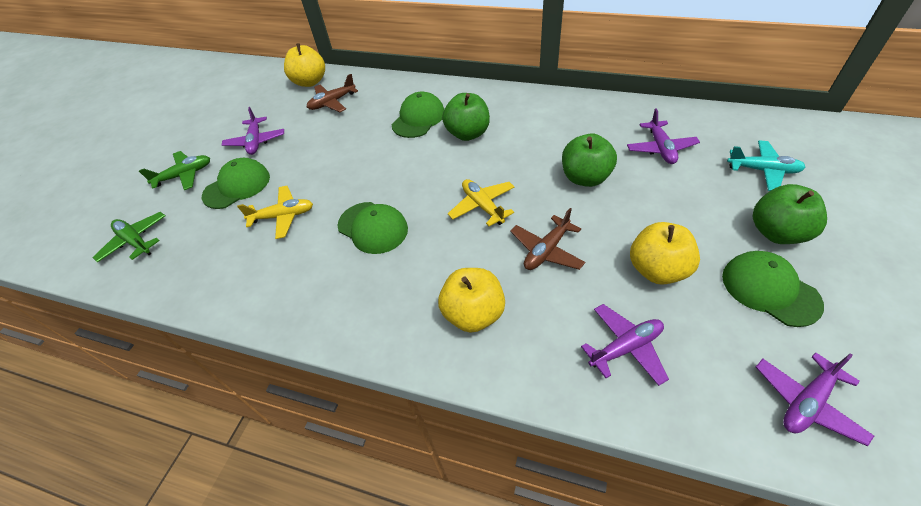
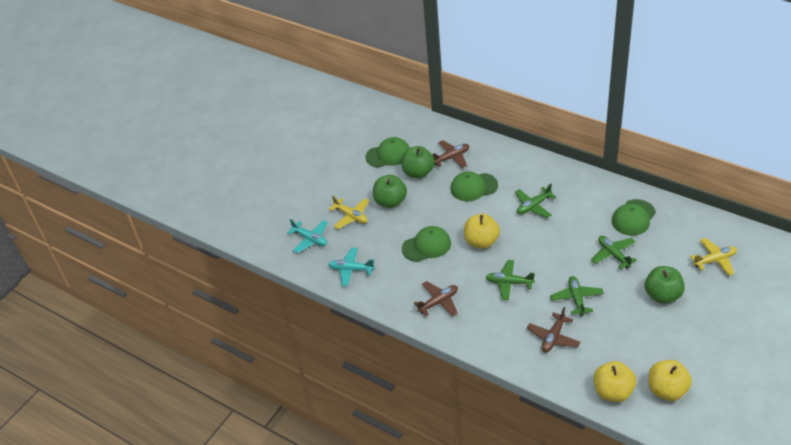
brown plane: 2 -> 3
green plane: 2 -> 4
purple plane: 4 -> 0
turquoise plane: 1 -> 2

